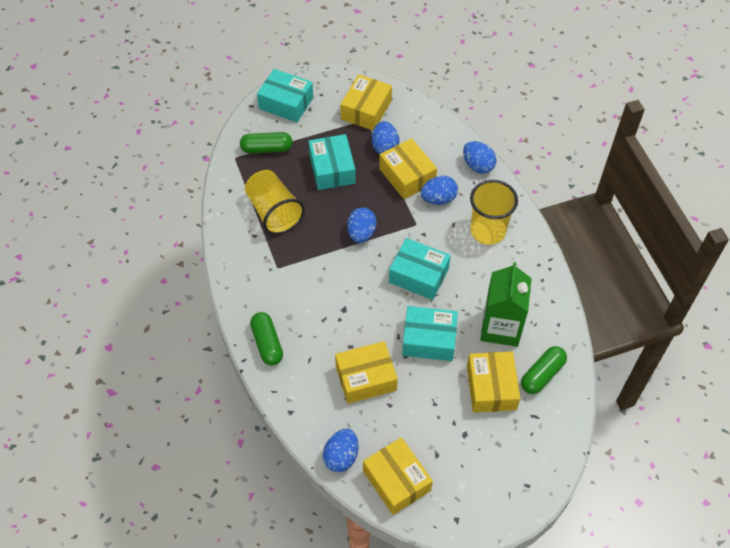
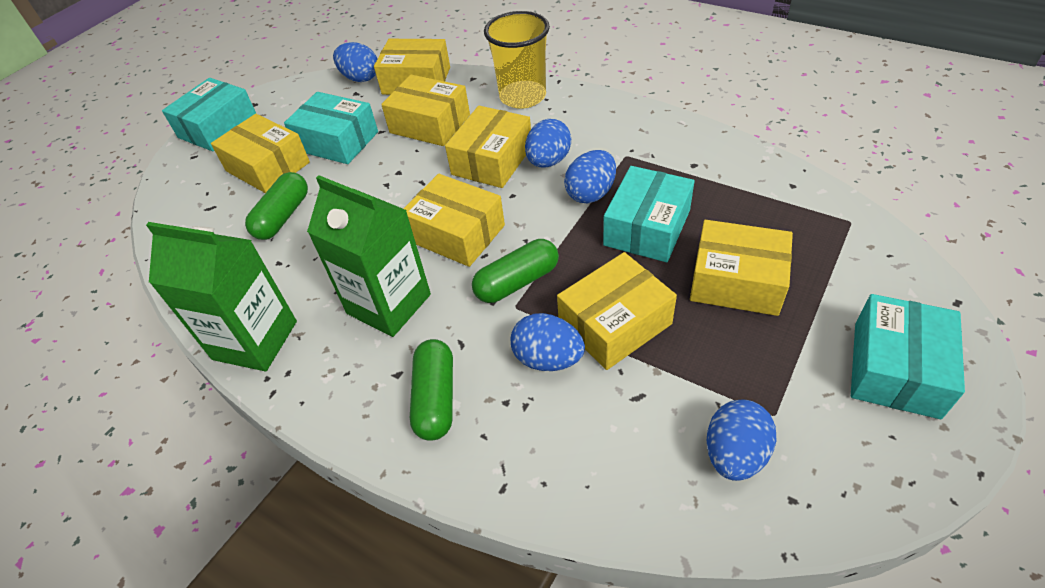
green carton: 1 -> 2
yellow box: 5 -> 7
yellow cup: 2 -> 1

